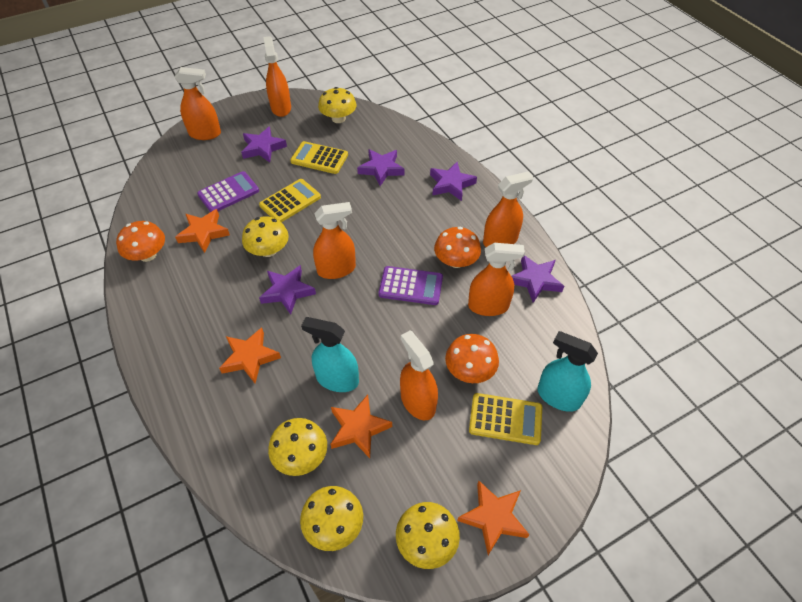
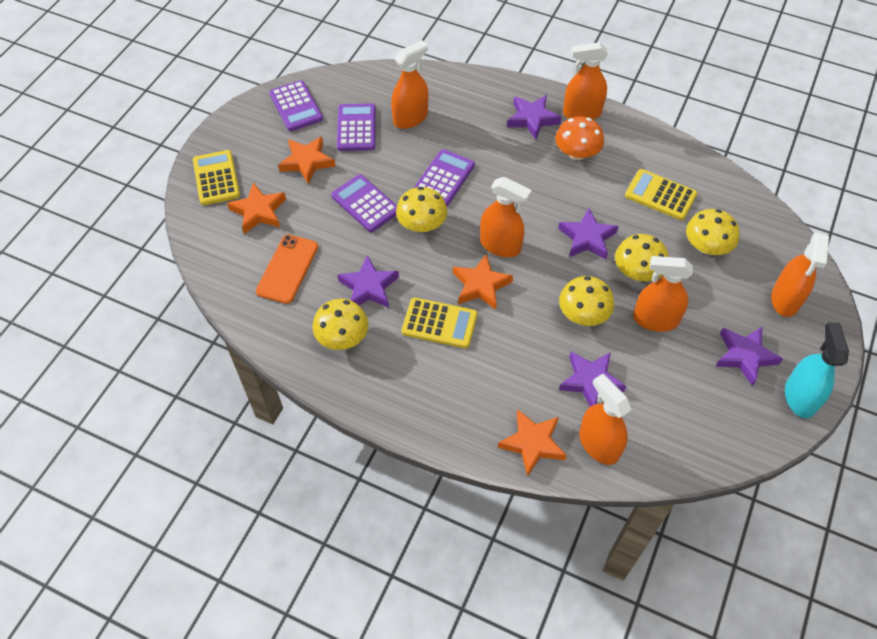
orange mushroom: 3 -> 1
orange phone: 0 -> 1
purple calculator: 2 -> 4
turquoise spray bottle: 2 -> 1

